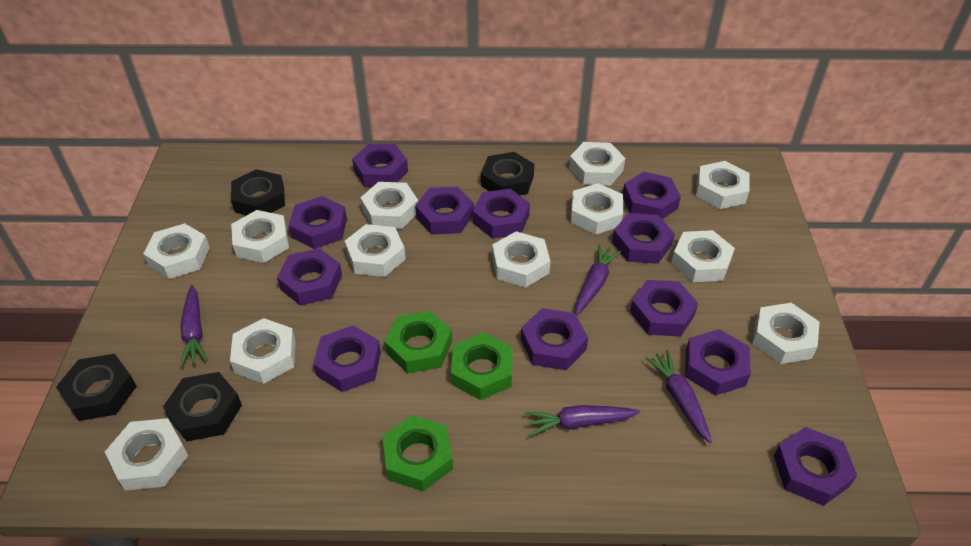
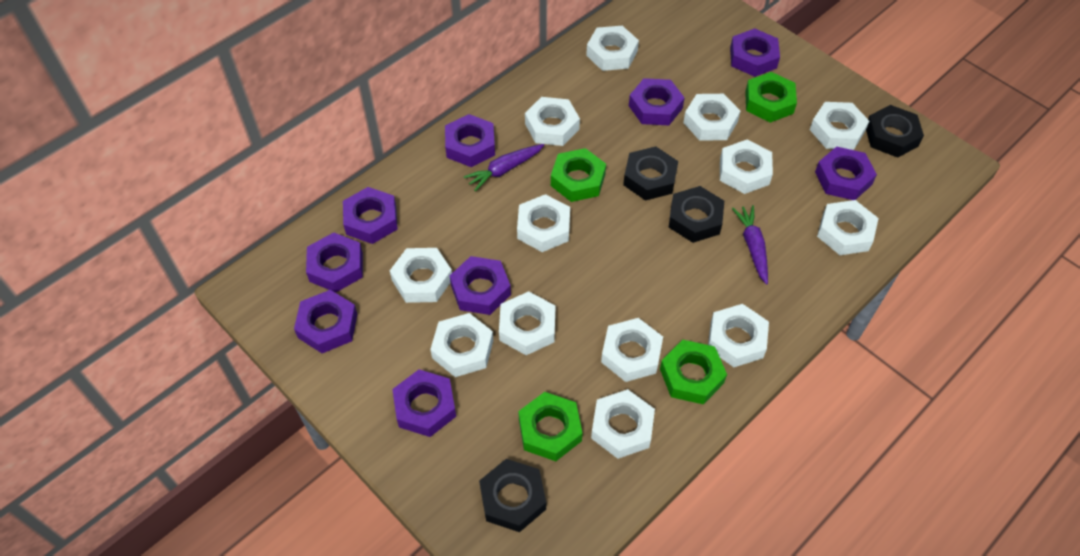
green nut: 3 -> 4
purple carrot: 4 -> 2
purple nut: 12 -> 9
white nut: 12 -> 13

